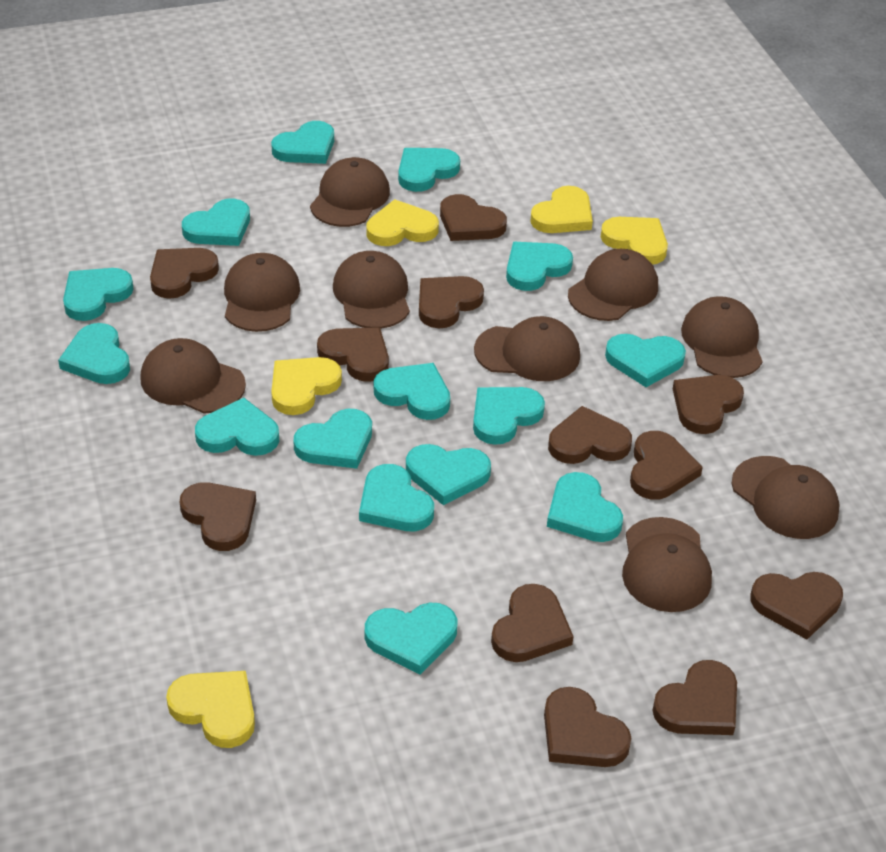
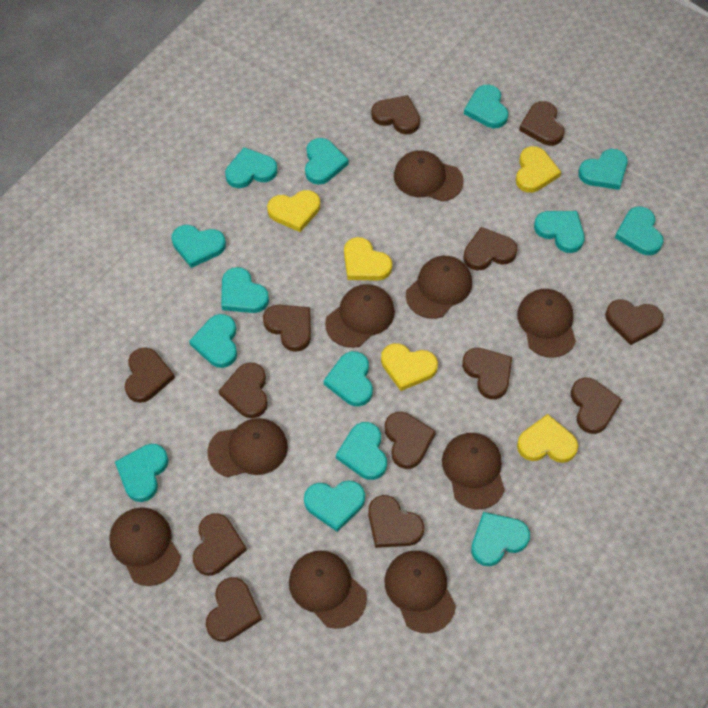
brown heart: 12 -> 13
turquoise heart: 15 -> 14

